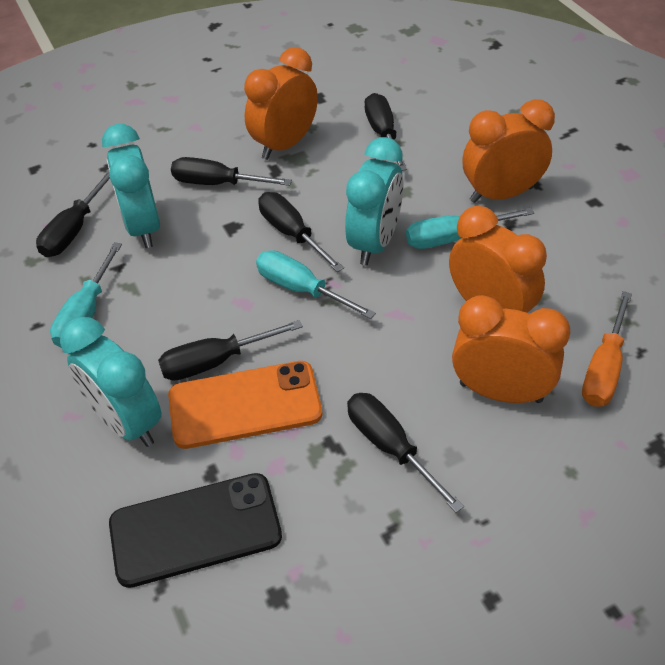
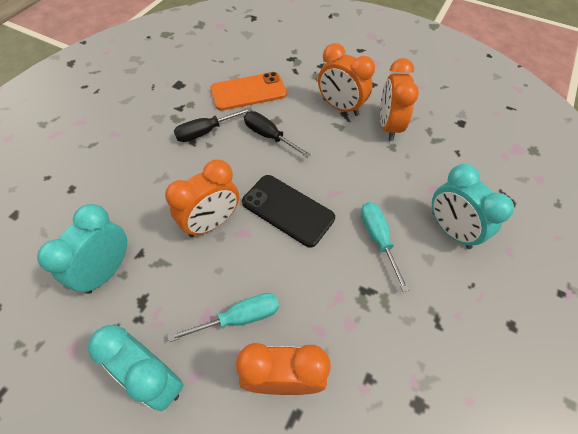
black screwdriver: 6 -> 2
orange screwdriver: 1 -> 0
turquoise screwdriver: 3 -> 2

